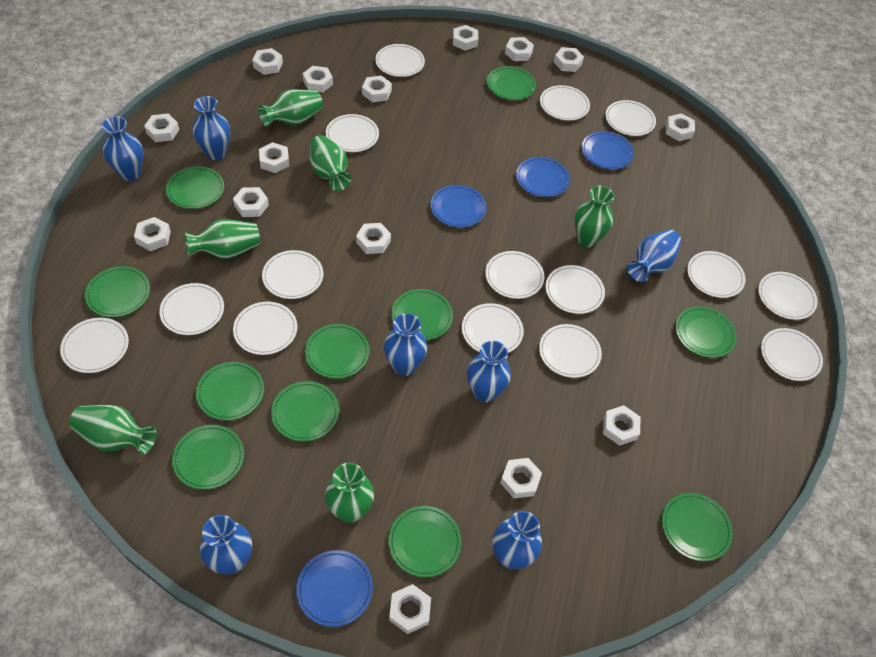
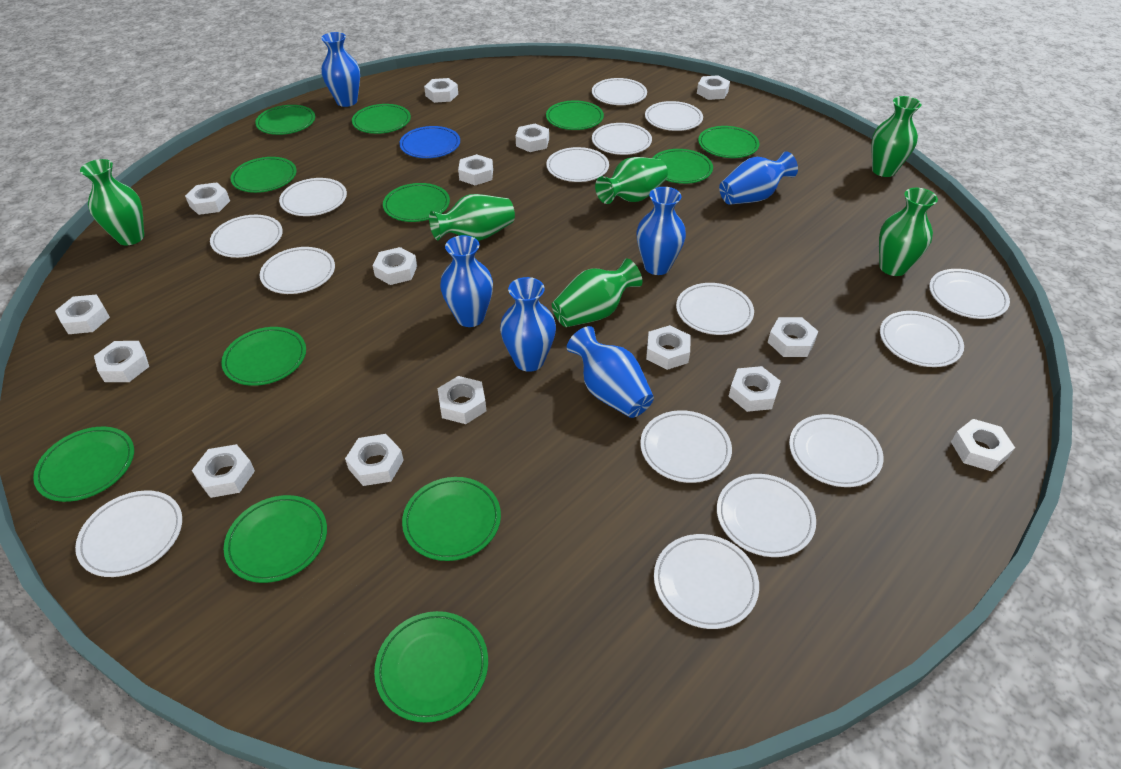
blue plate: 4 -> 1
blue vase: 7 -> 6
green plate: 11 -> 12

